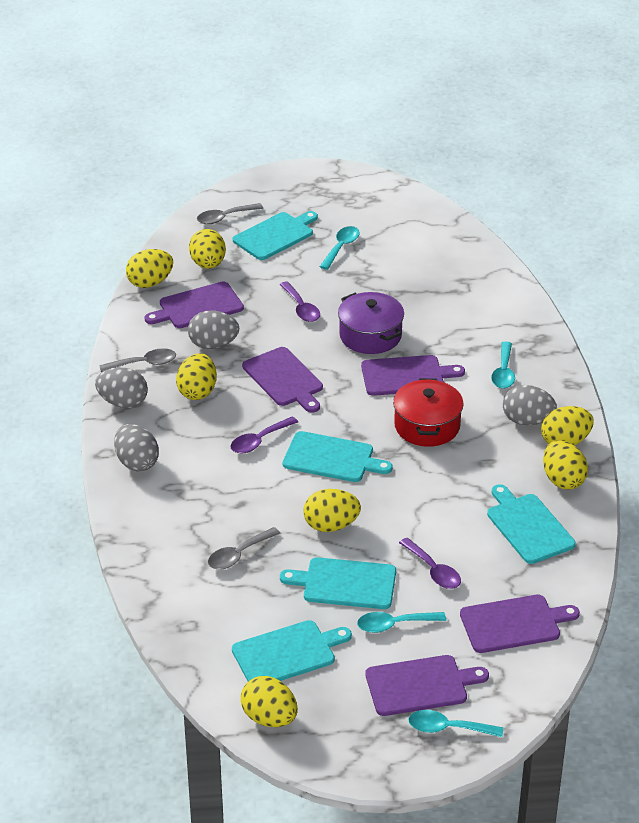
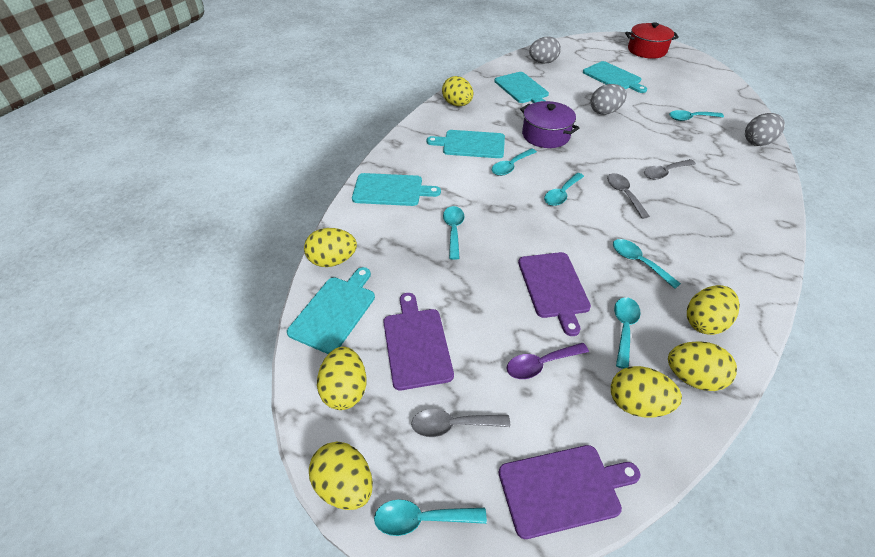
grey egg: 4 -> 3
purple cutting board: 5 -> 3
purple spoon: 3 -> 1
turquoise spoon: 4 -> 7

